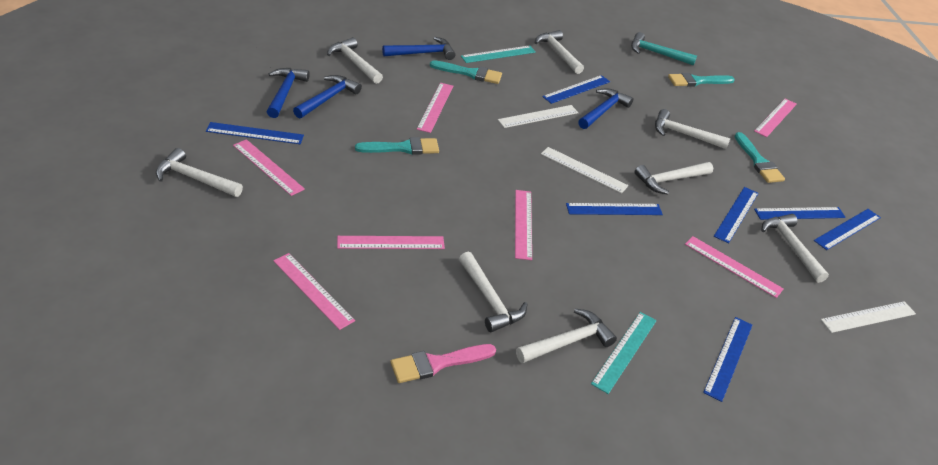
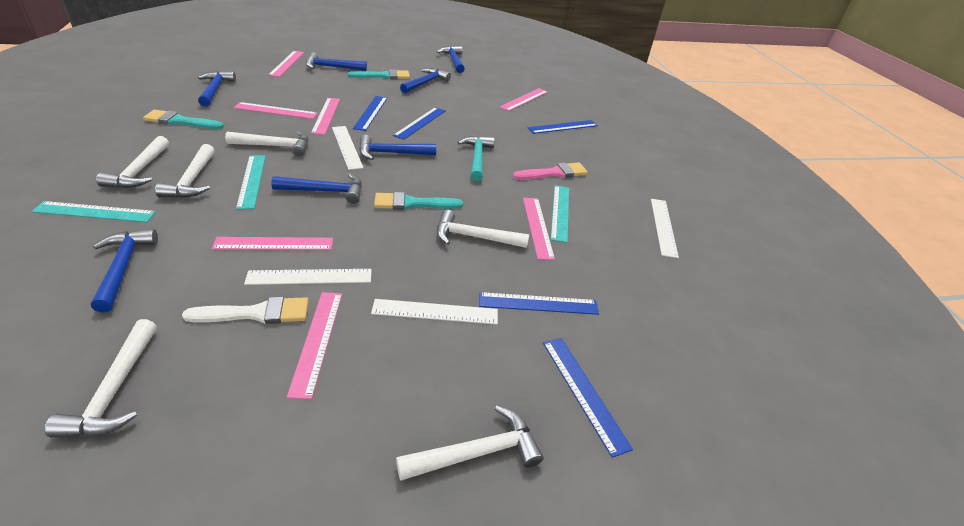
blue hammer: 4 -> 7
blue ruler: 7 -> 5
turquoise brush: 4 -> 3
turquoise ruler: 2 -> 3
white brush: 0 -> 1
white hammer: 8 -> 6
white ruler: 3 -> 4

